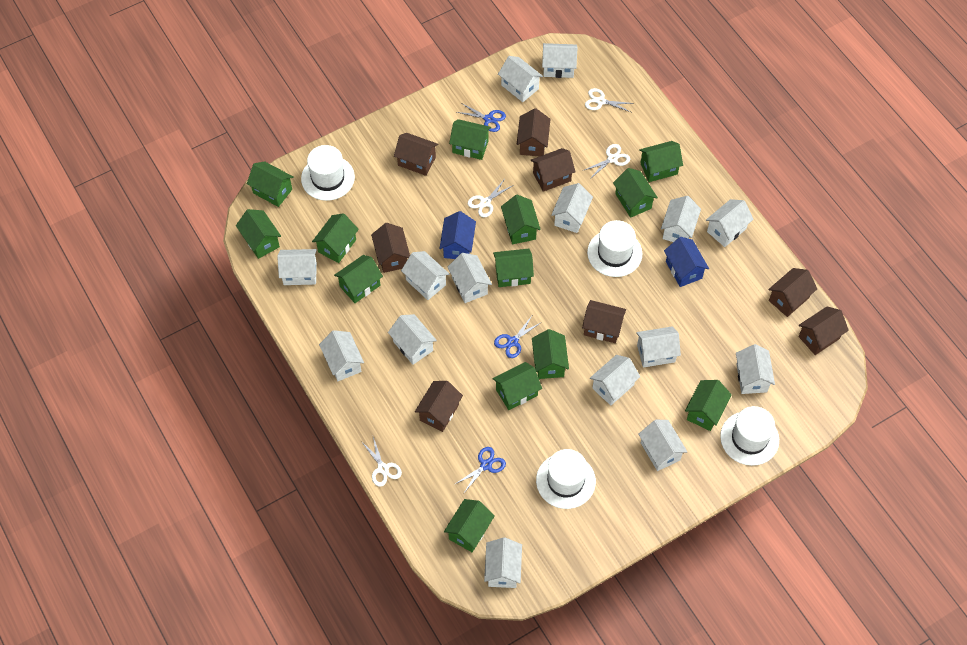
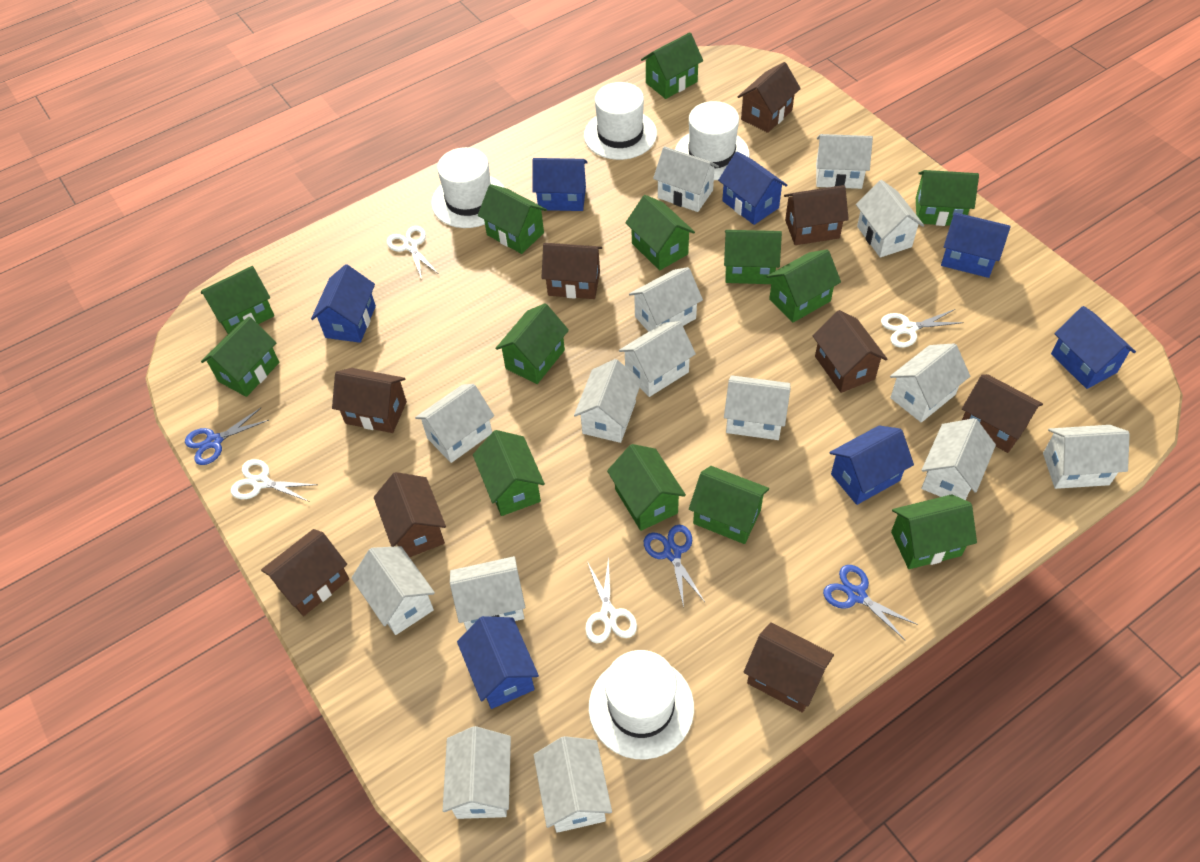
blue house: 2 -> 7
brown house: 8 -> 9

